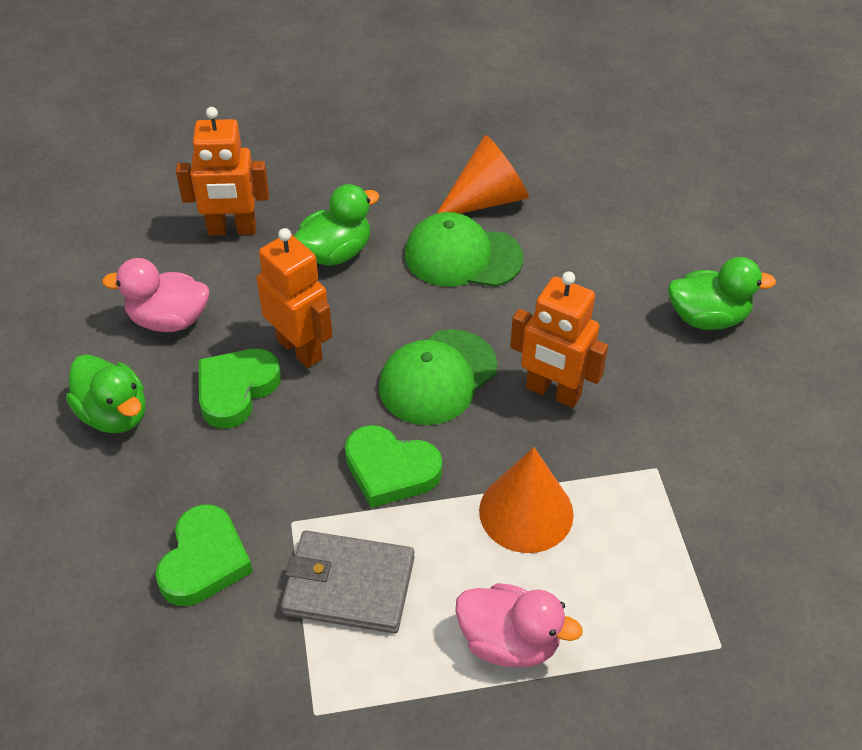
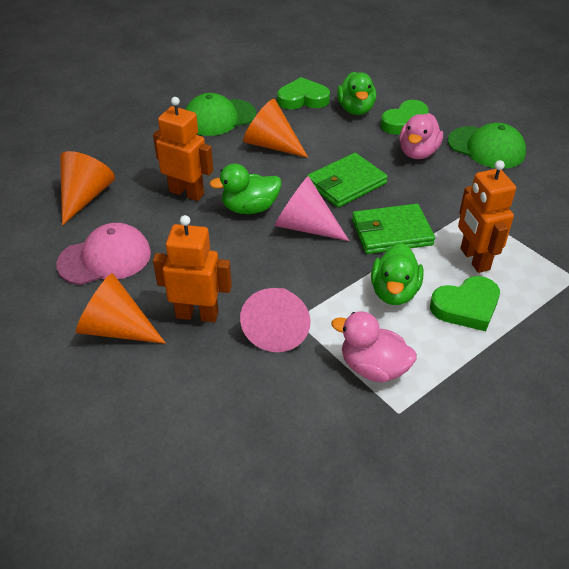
green wallet: 0 -> 2
grey wallet: 1 -> 0
orange cone: 2 -> 3
pink cap: 0 -> 1
pink cone: 0 -> 2

